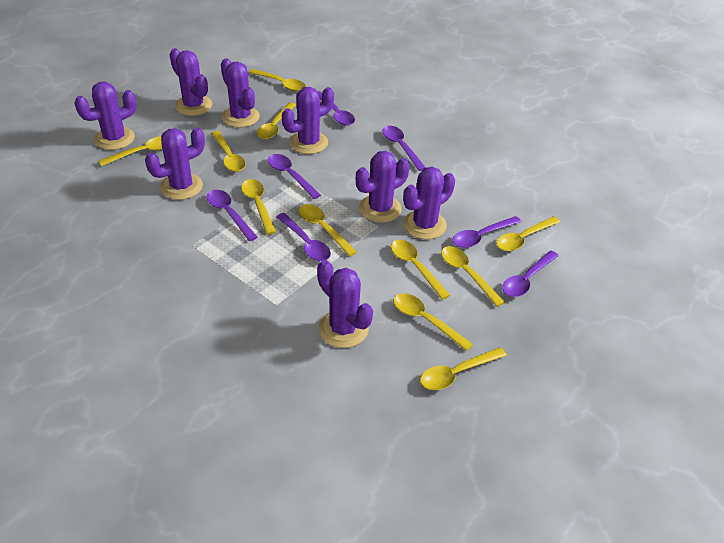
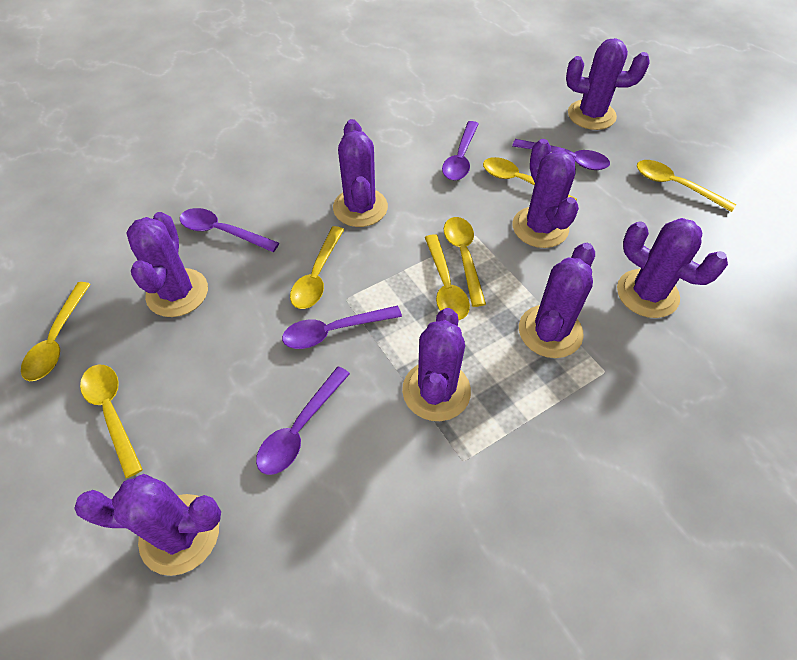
purple spoon: 7 -> 5
yellow spoon: 11 -> 7

